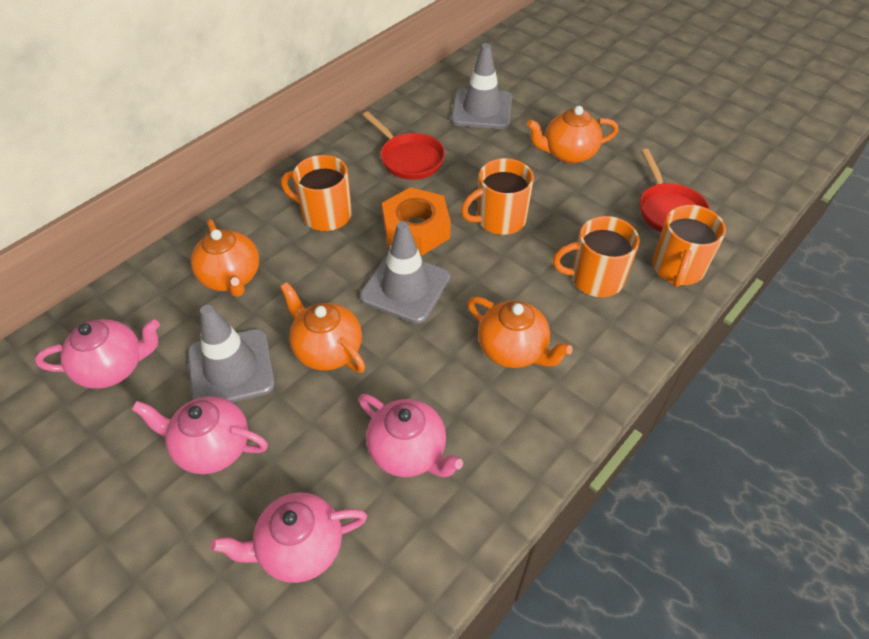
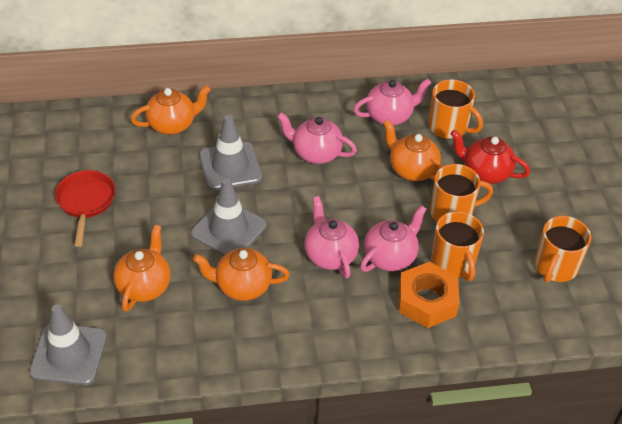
red pan: 2 -> 1
red teapot: 0 -> 1

